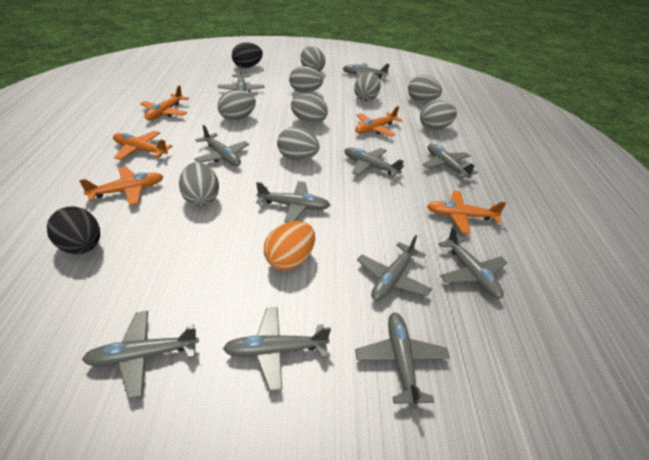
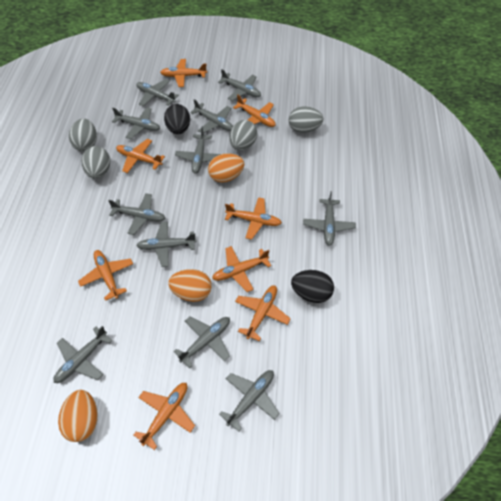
grey egg: 9 -> 4
orange egg: 1 -> 3
orange plane: 5 -> 8

